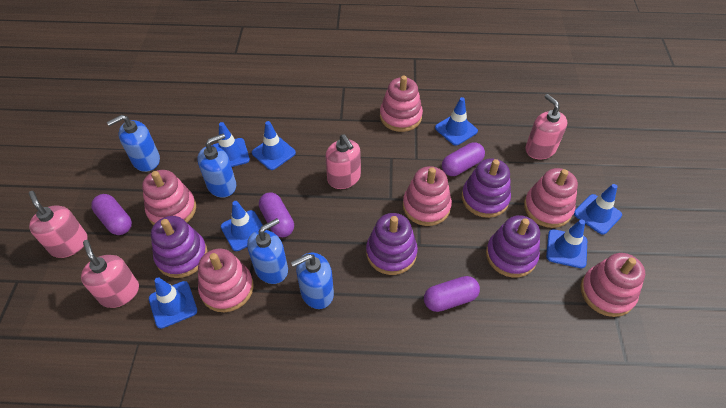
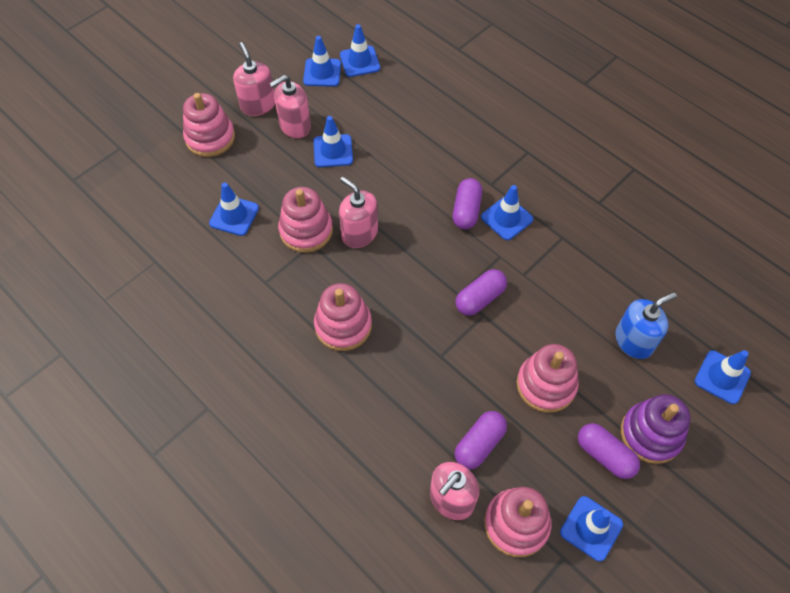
blue soap dispenser: 4 -> 1
pink stacking toy: 6 -> 5
purple stacking toy: 4 -> 1

